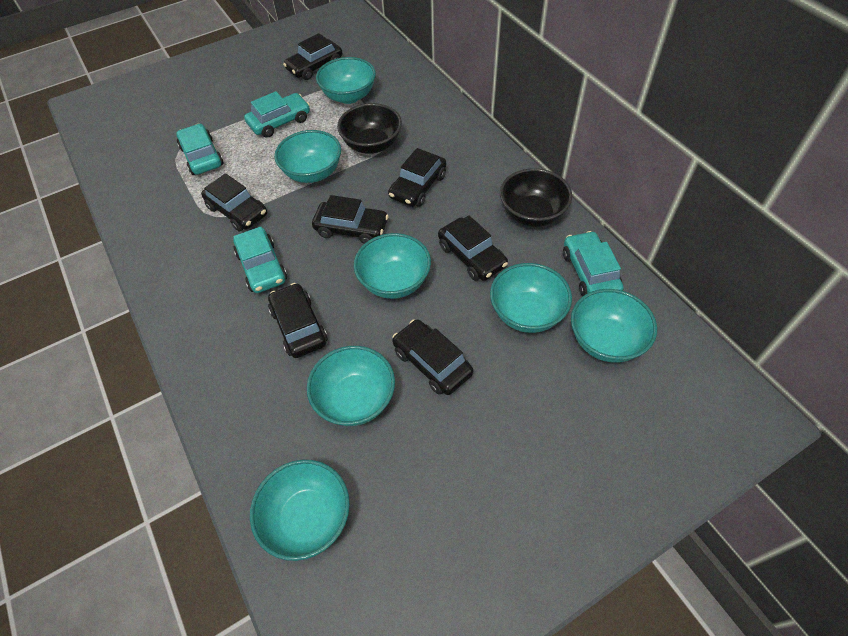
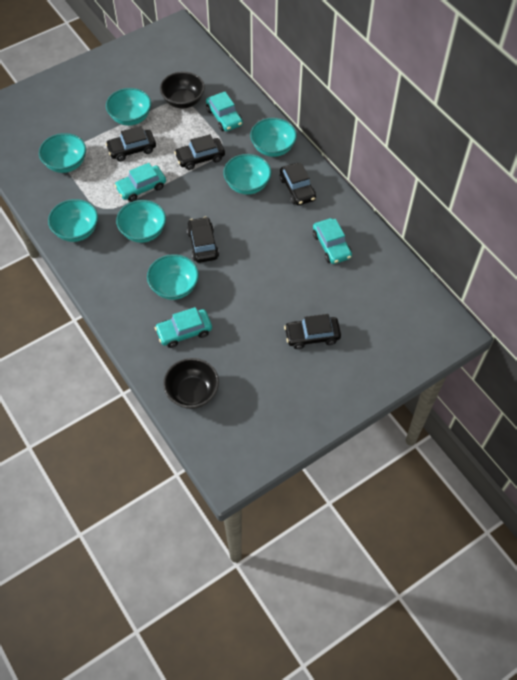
black car: 7 -> 5

